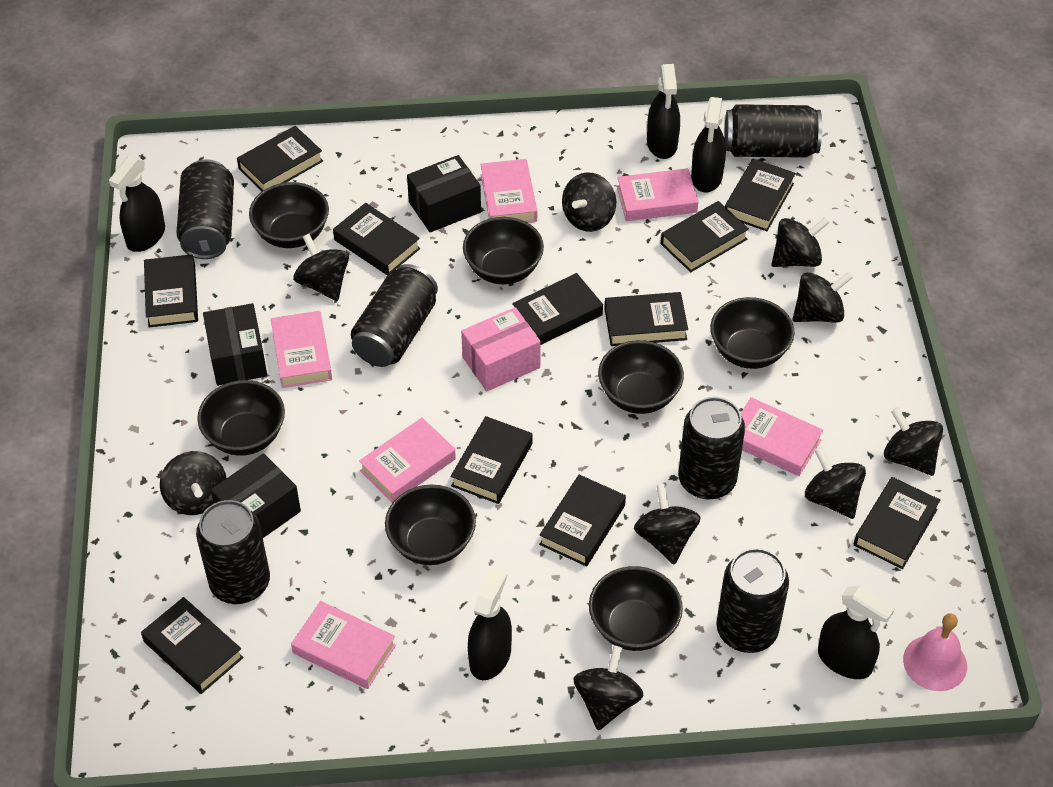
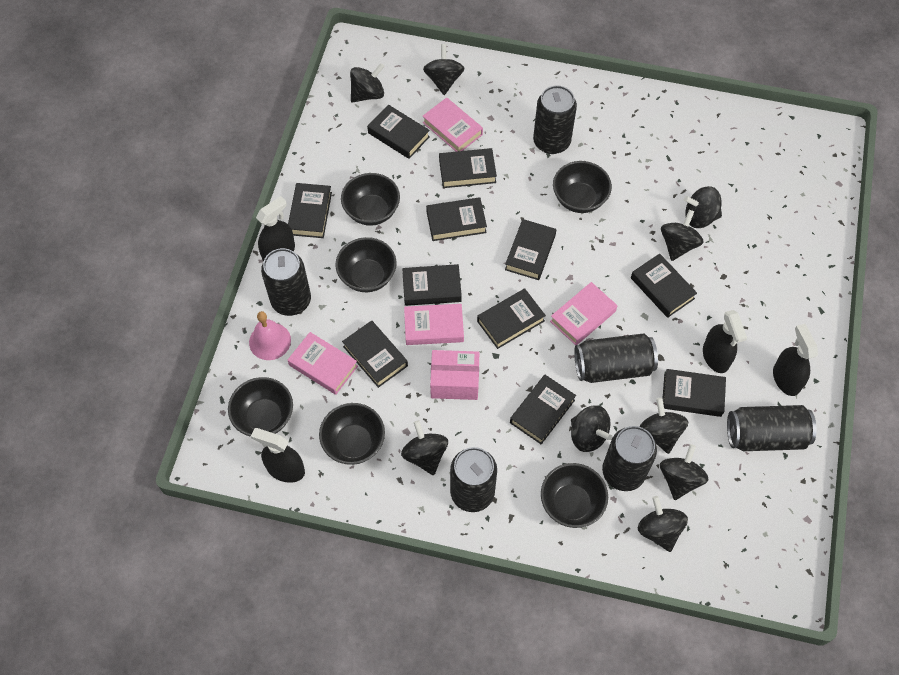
black bowl: 7 -> 6
black box: 3 -> 0
black spray bottle: 5 -> 4
pink book: 6 -> 4

